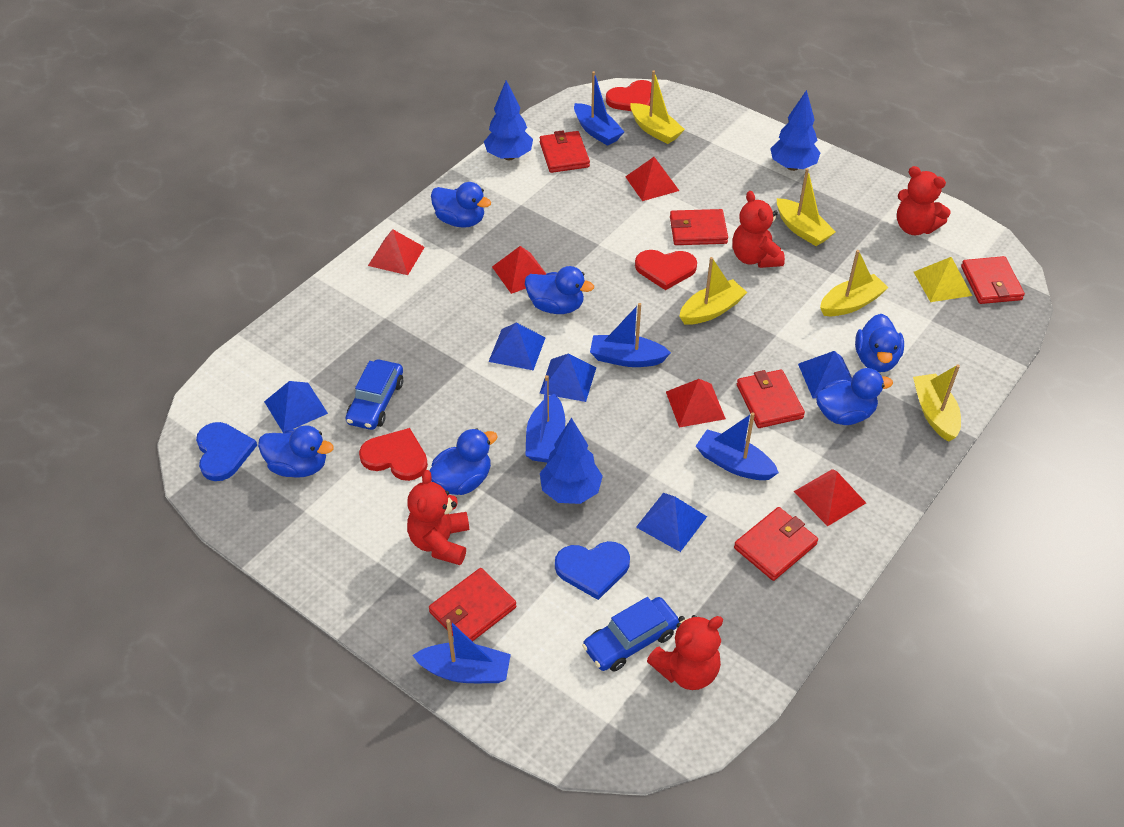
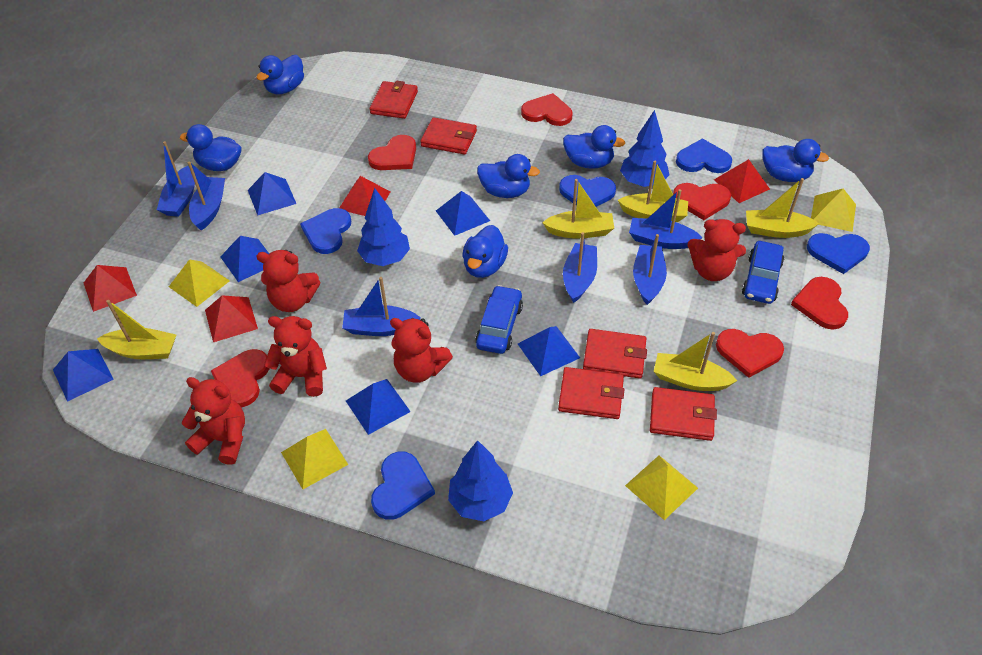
blue boat: 5 -> 6
blue heart: 2 -> 5
blue pyramid: 5 -> 6
red heart: 3 -> 6
red pyramid: 5 -> 4
red teddy bear: 4 -> 5
red wallet: 6 -> 5
yellow pyramid: 1 -> 4

